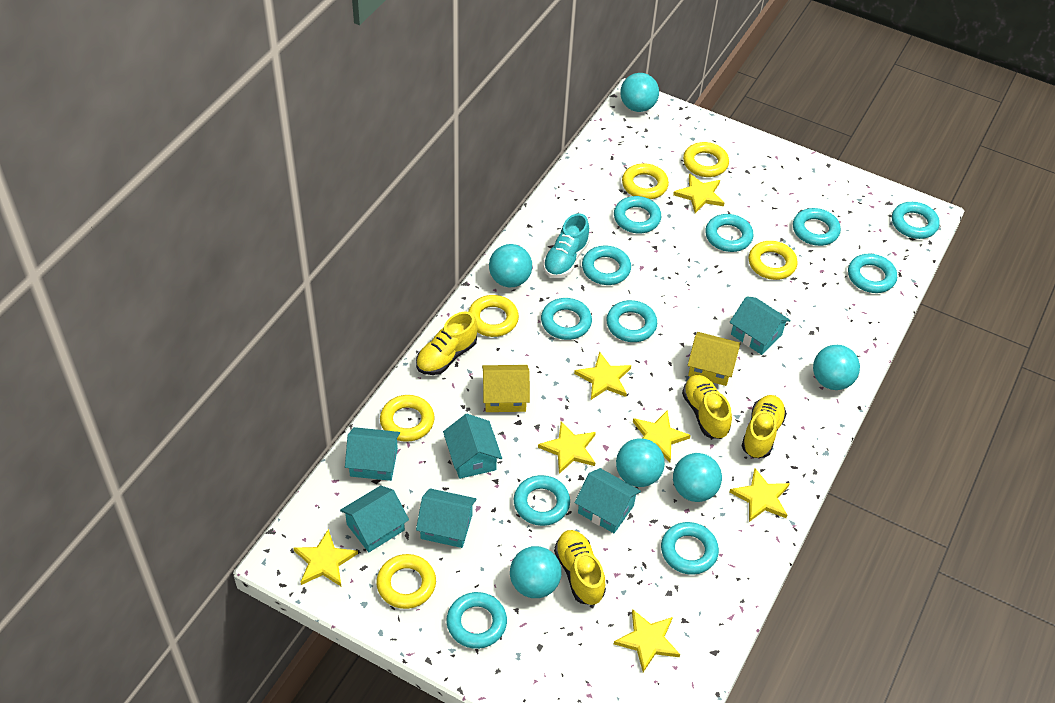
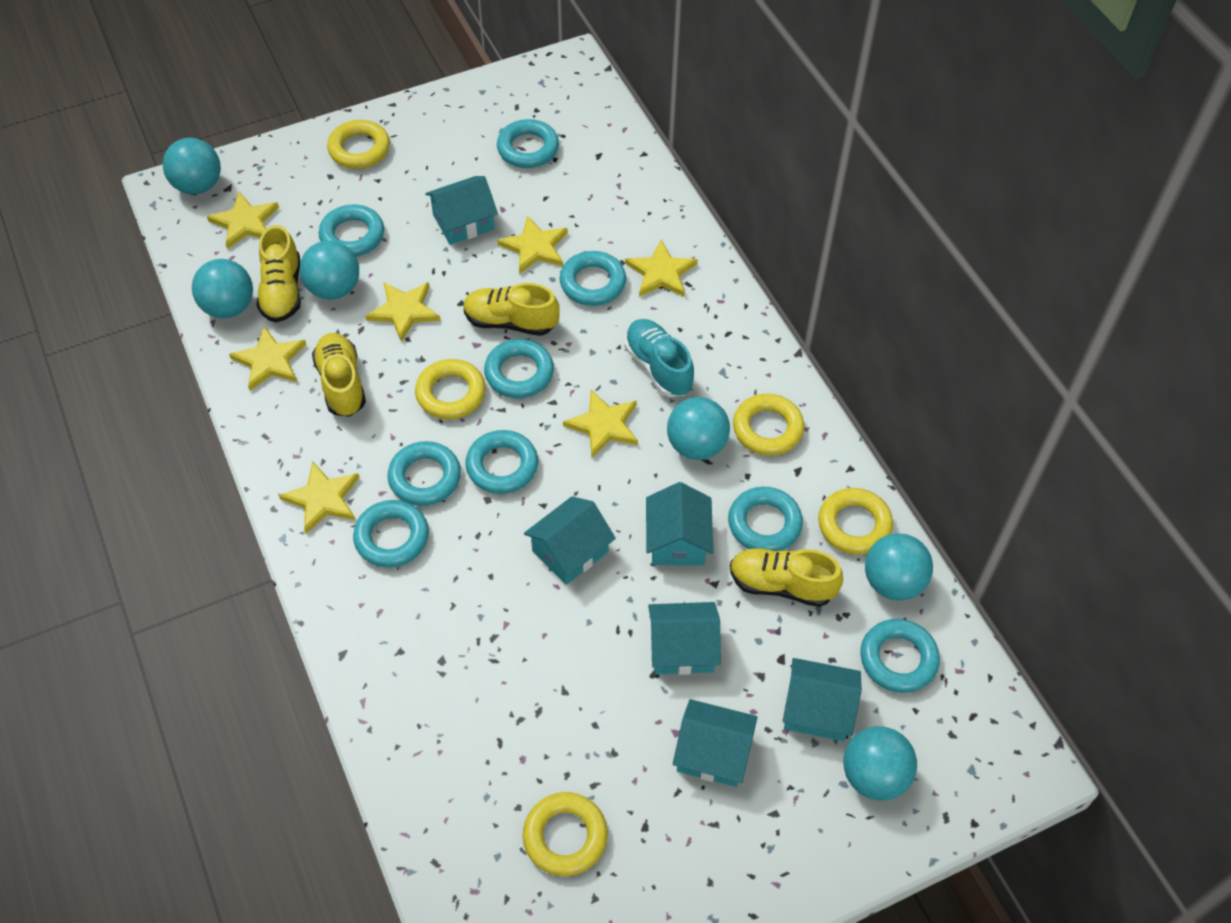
turquoise ring: 11 -> 9
yellow house: 2 -> 0
yellow ring: 6 -> 5

